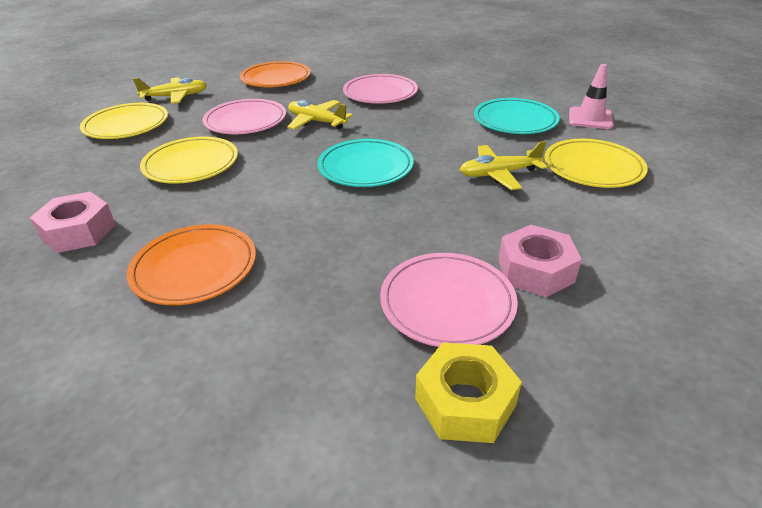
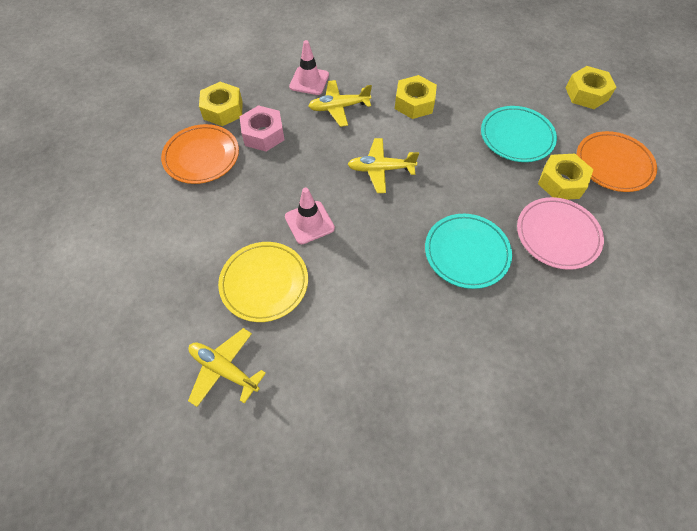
pink nut: 2 -> 1
pink plate: 3 -> 1
pink traffic cone: 1 -> 2
yellow nut: 1 -> 4
yellow plate: 3 -> 1

